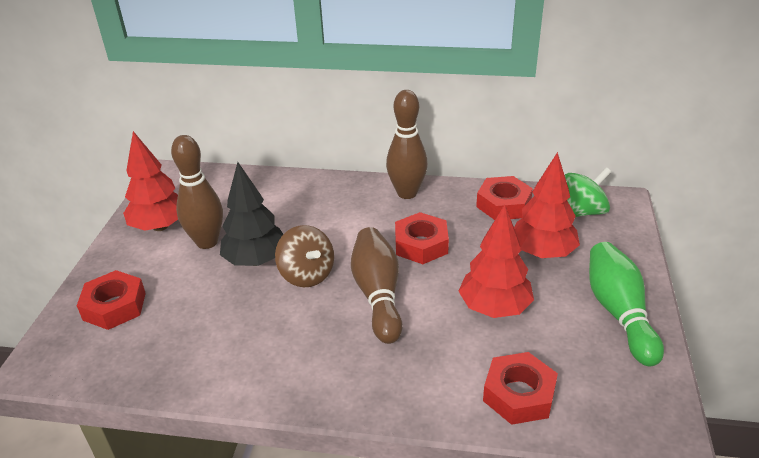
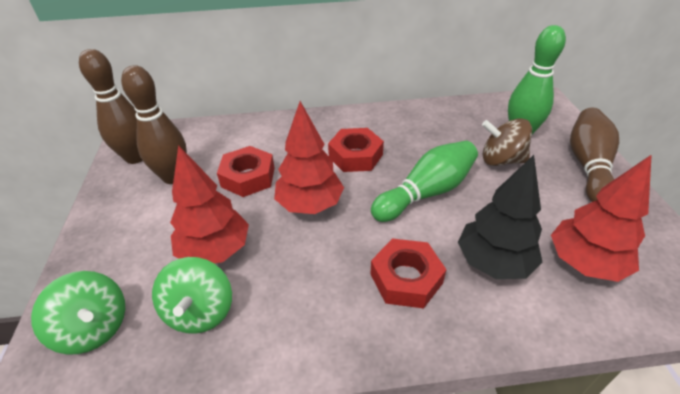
green bowling pin: 1 -> 2
green spinning top: 1 -> 2
red nut: 4 -> 3

